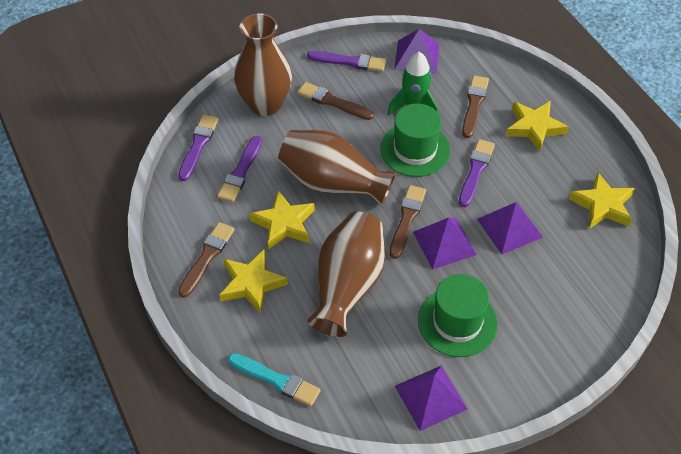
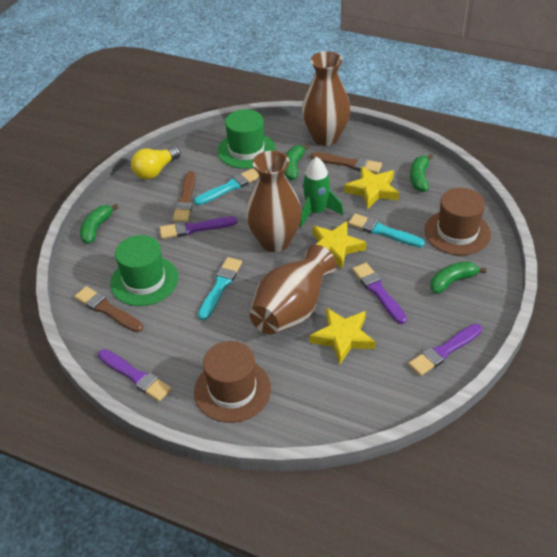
brown brush: 4 -> 3
brown hat: 0 -> 2
green banana: 0 -> 4
purple pyramid: 4 -> 0
turquoise brush: 1 -> 3
yellow light bulb: 0 -> 1
yellow star: 4 -> 3

